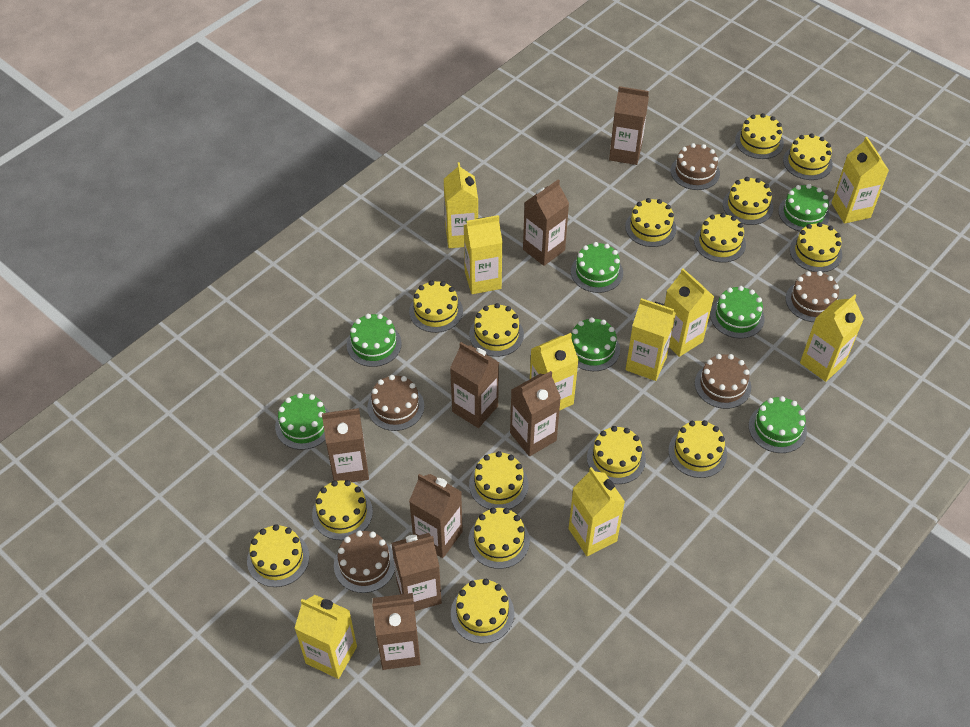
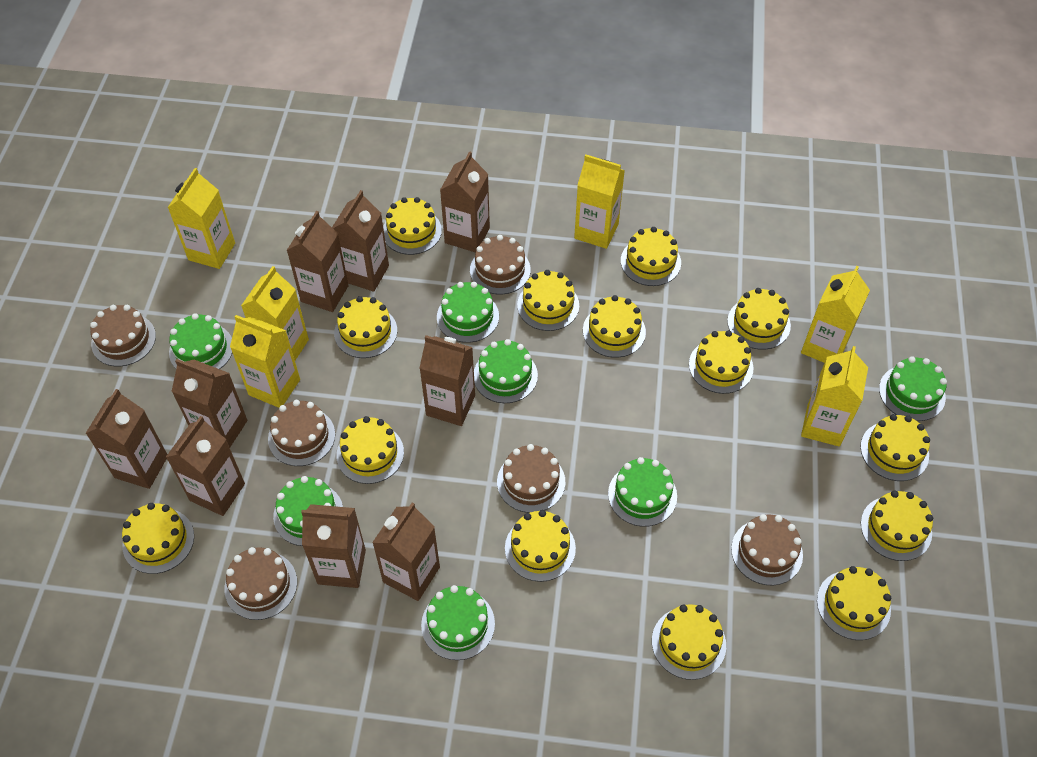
brown cake: 5 -> 6
brown carton: 8 -> 9
yellow cake: 15 -> 14
yellow carton: 9 -> 6

